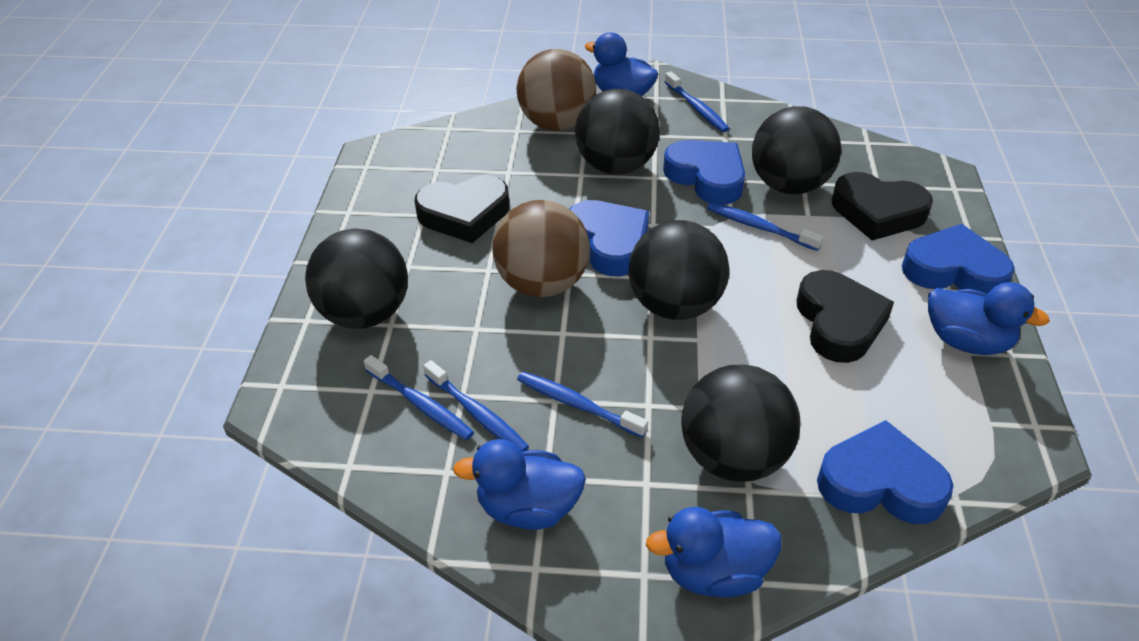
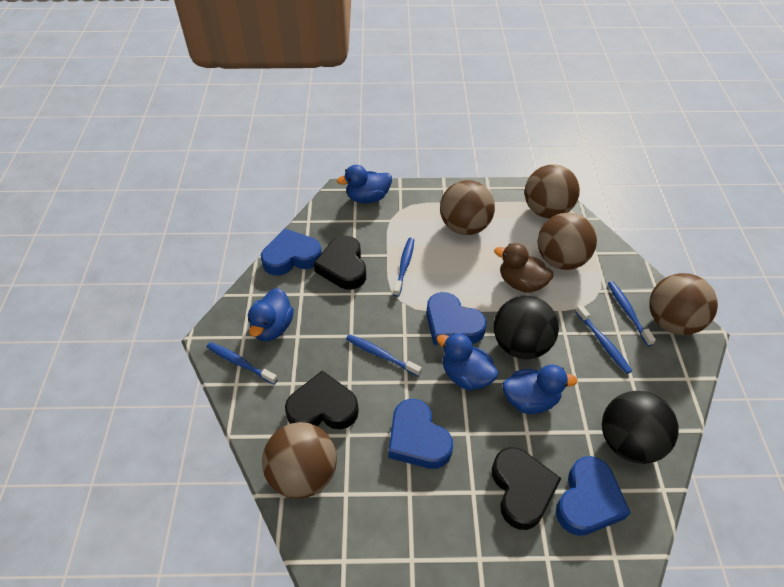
black ball: 5 -> 2
brown ball: 2 -> 5
brown duck: 0 -> 1

